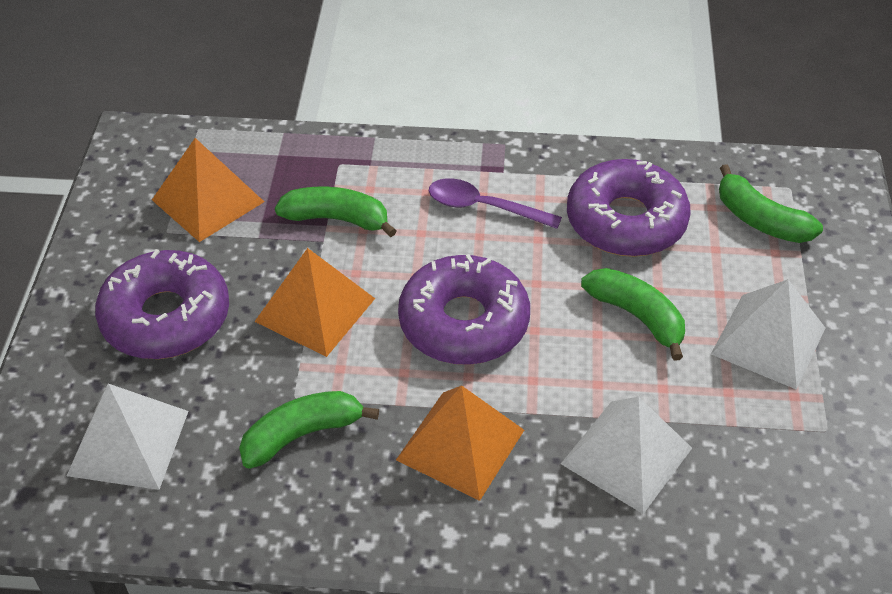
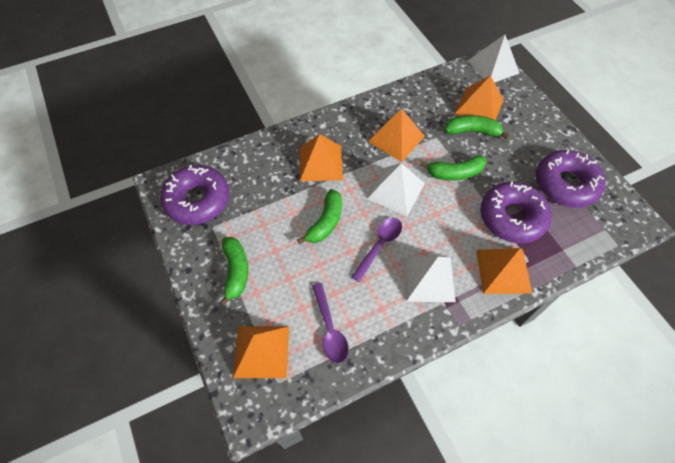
orange pyramid: 3 -> 5
purple spoon: 1 -> 2

